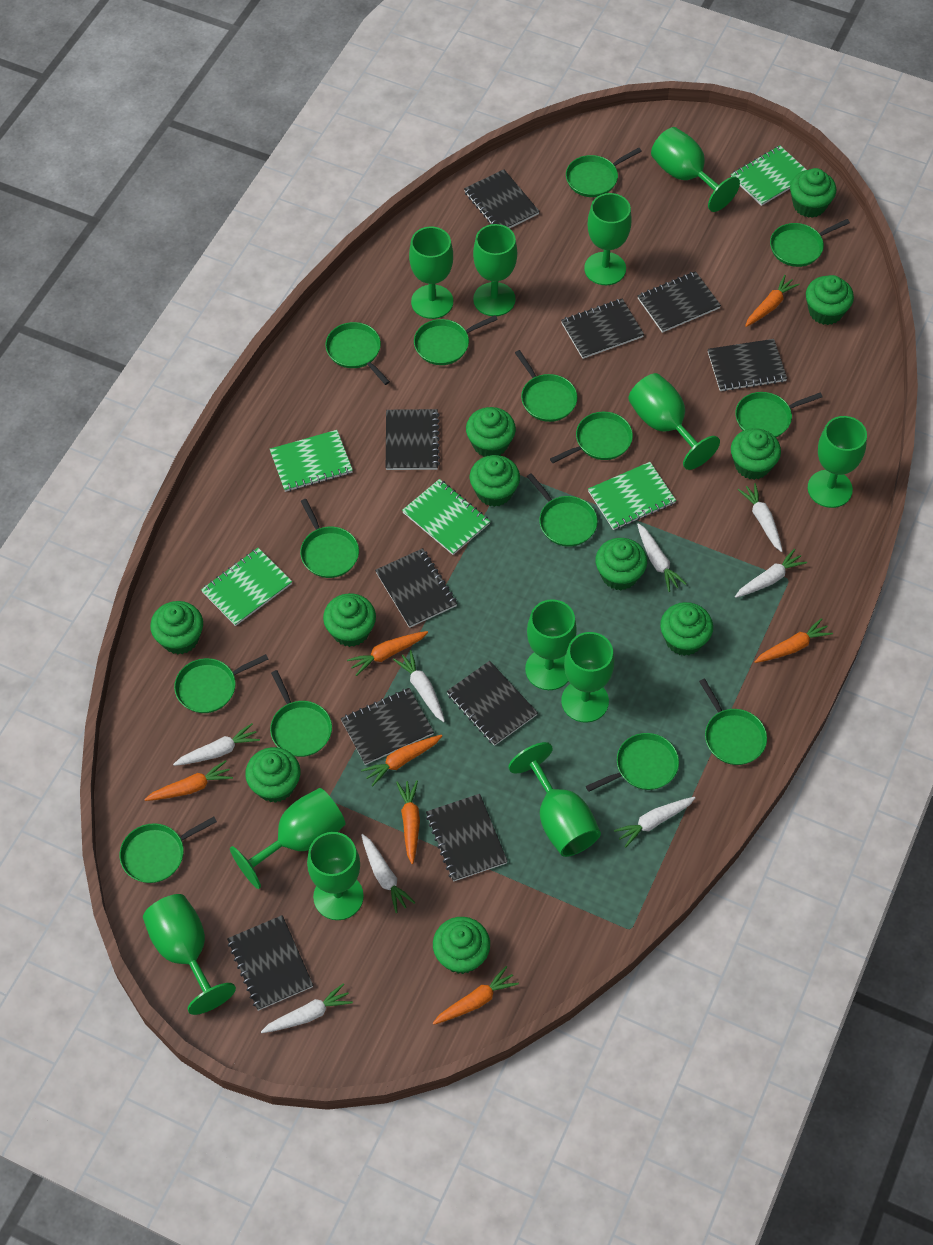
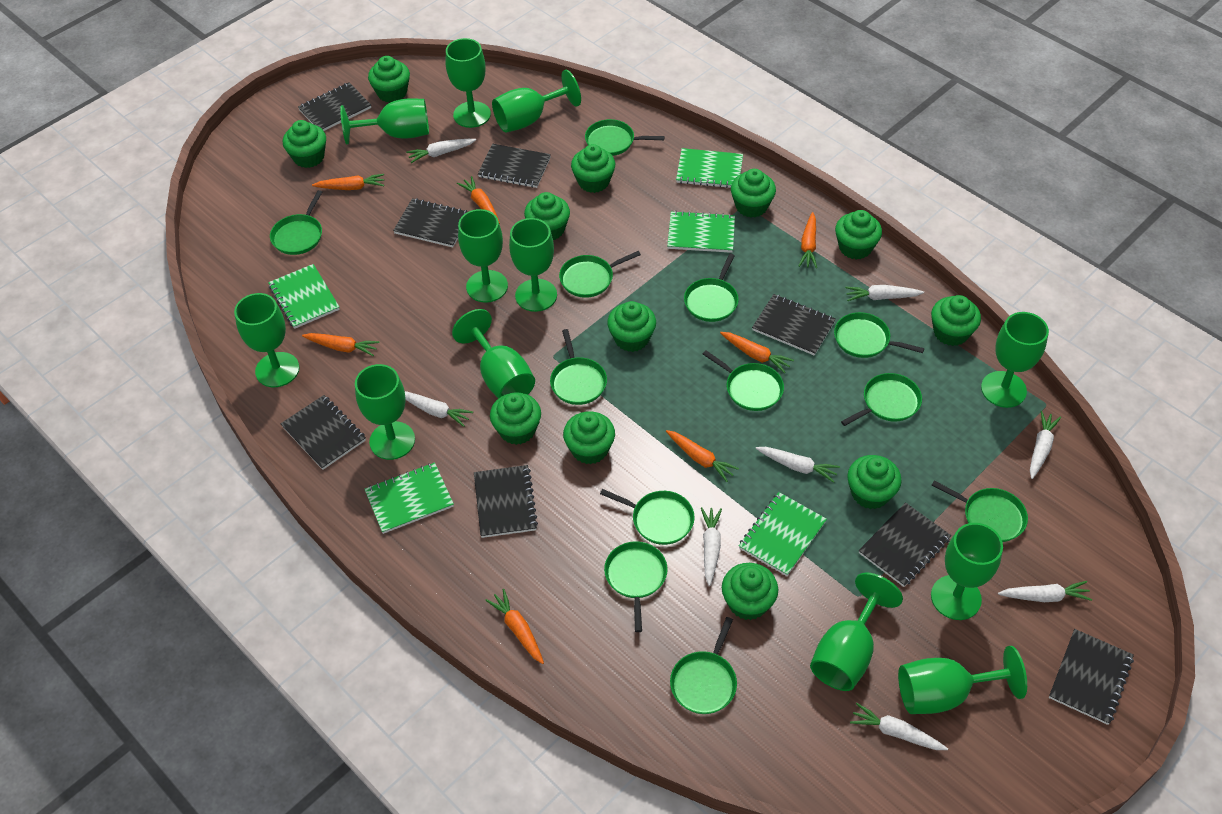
black notebook: 10 -> 8
green cupcake: 11 -> 12
green pan: 14 -> 12

